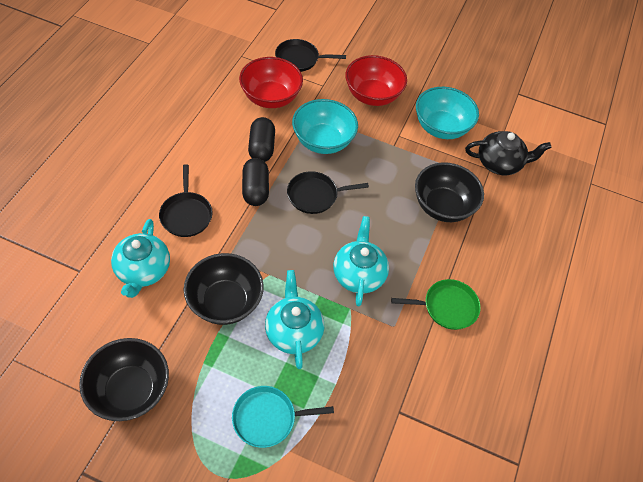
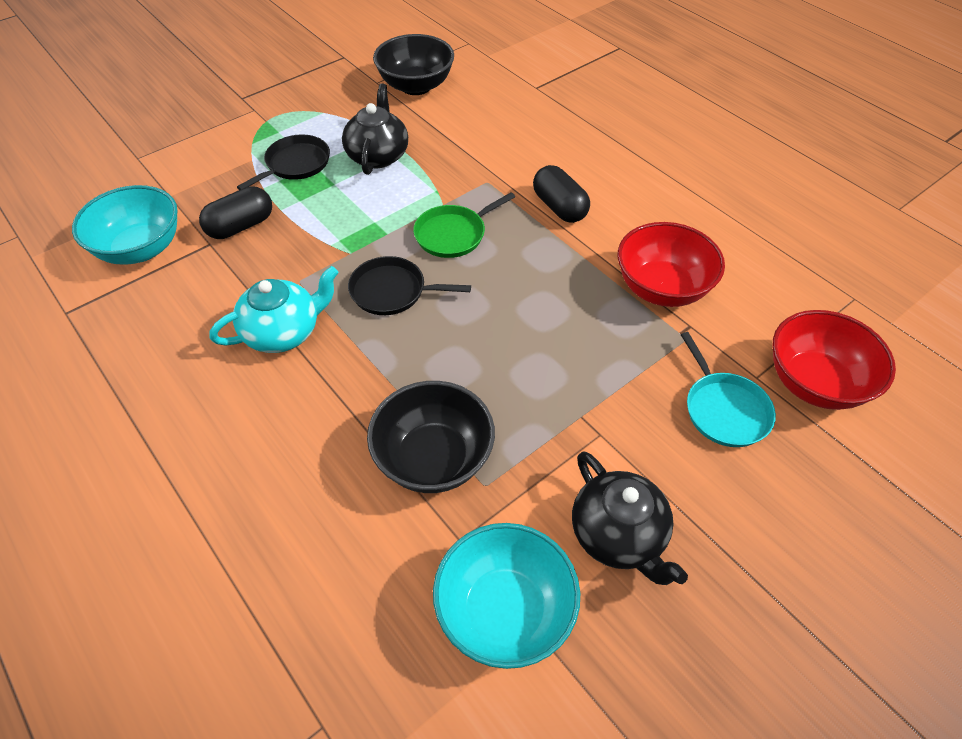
black bowl: 3 -> 2
black pan: 3 -> 2
black teapot: 1 -> 2
turquoise teapot: 3 -> 1

